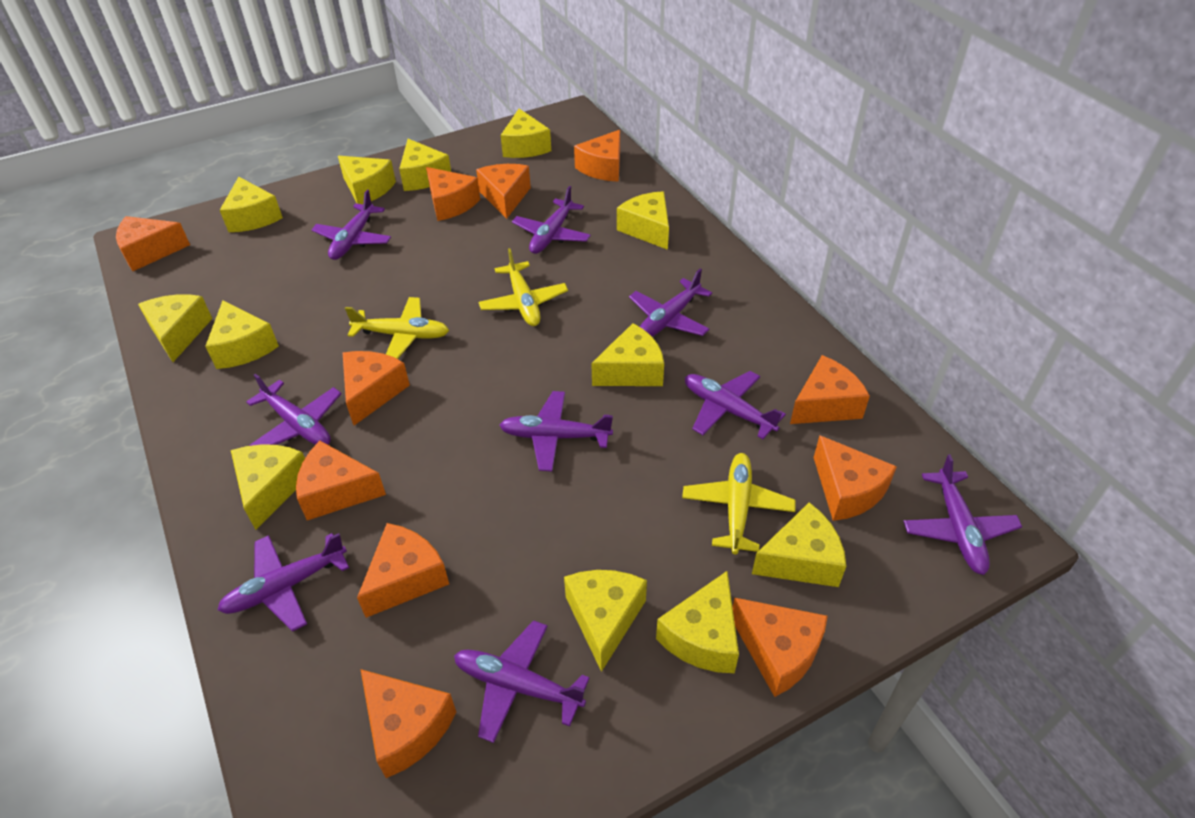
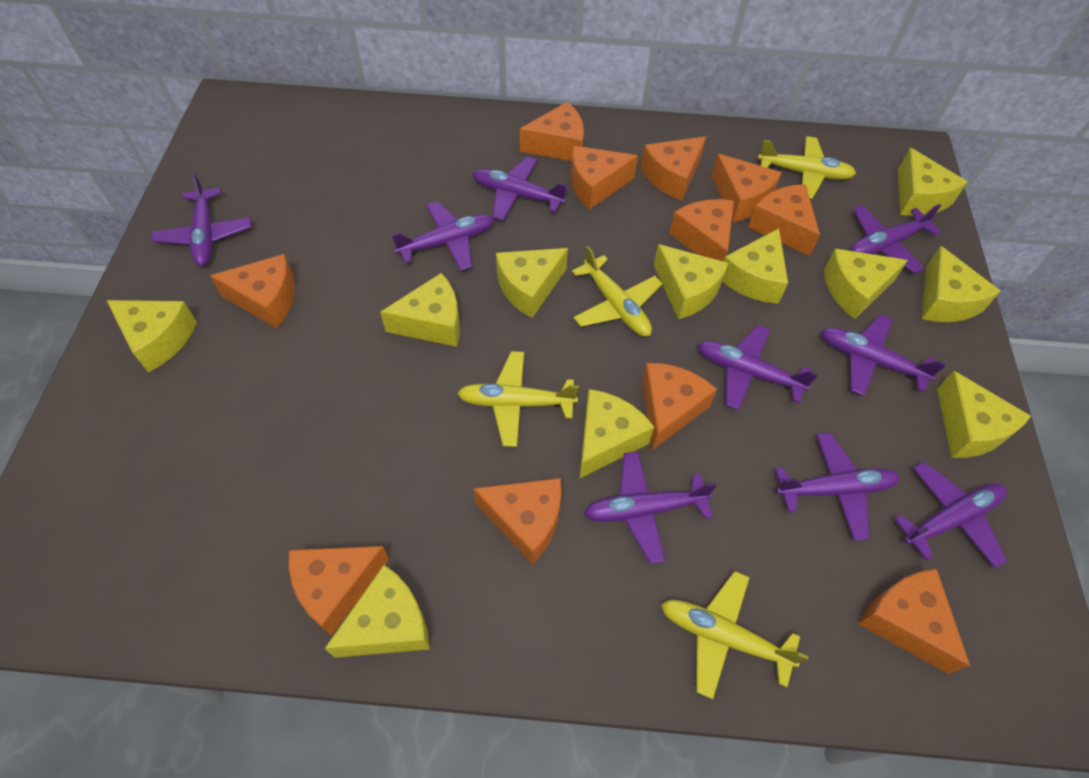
yellow cheese: 12 -> 11
yellow plane: 3 -> 4

